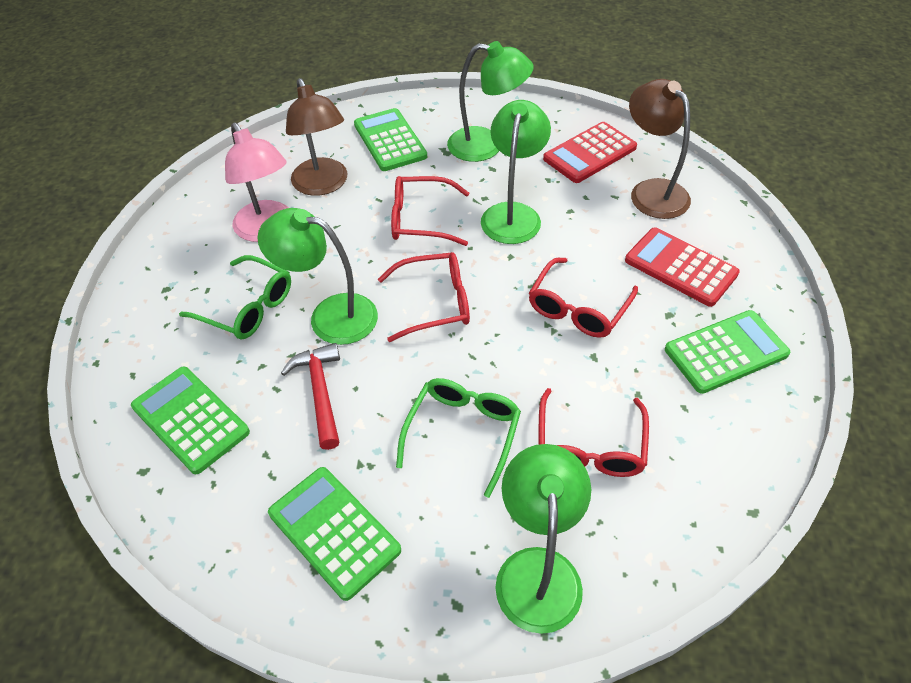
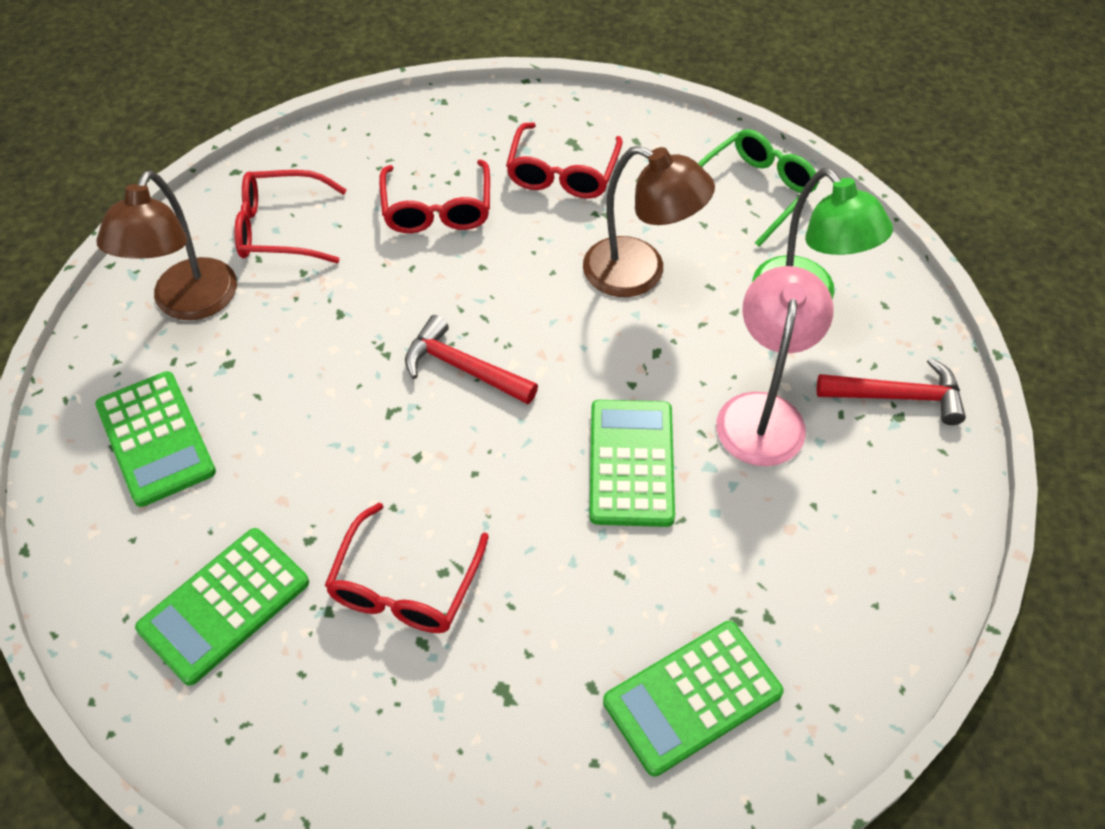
green glasses: 2 -> 1
green lamp: 4 -> 1
red calculator: 2 -> 0
red hammer: 1 -> 2

